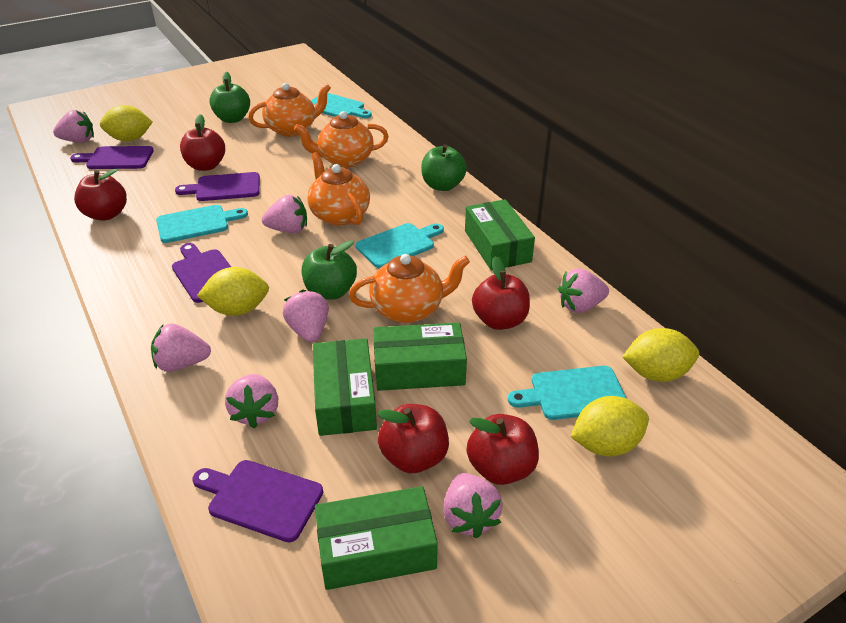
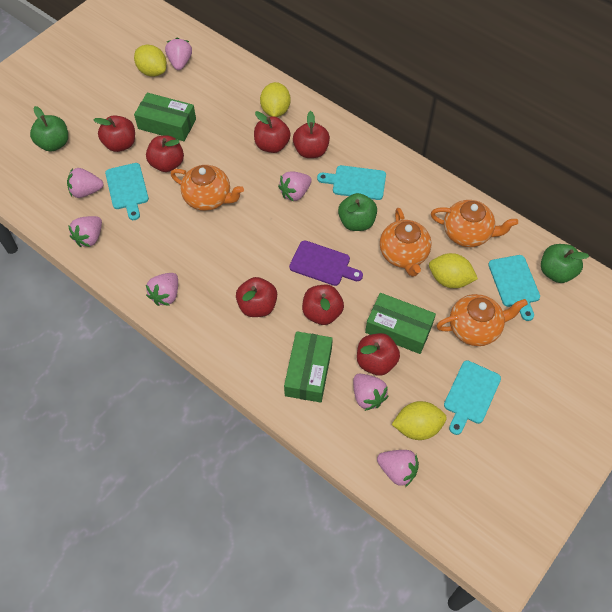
green box: 4 -> 3
purple cutting board: 4 -> 1
red apple: 5 -> 7

